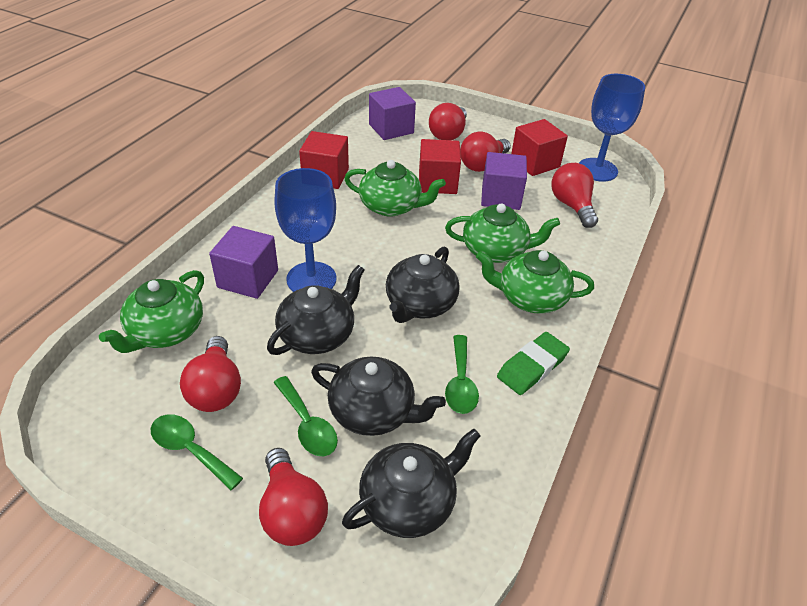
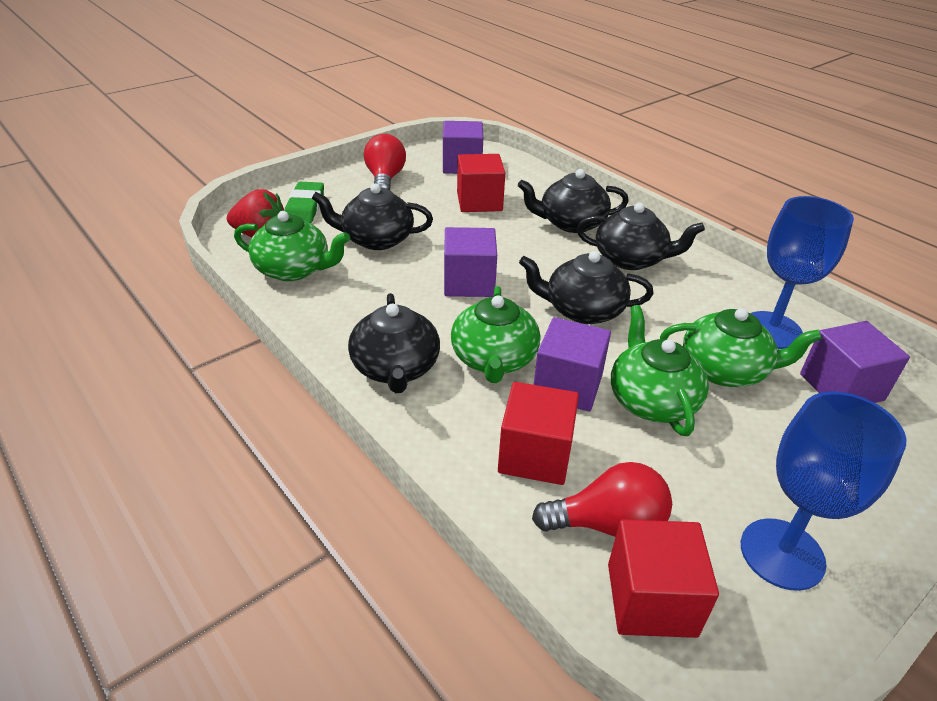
black teapot: 4 -> 5
green spoon: 3 -> 0
purple cube: 3 -> 4
red light bulb: 5 -> 2
red strawberry: 0 -> 1

